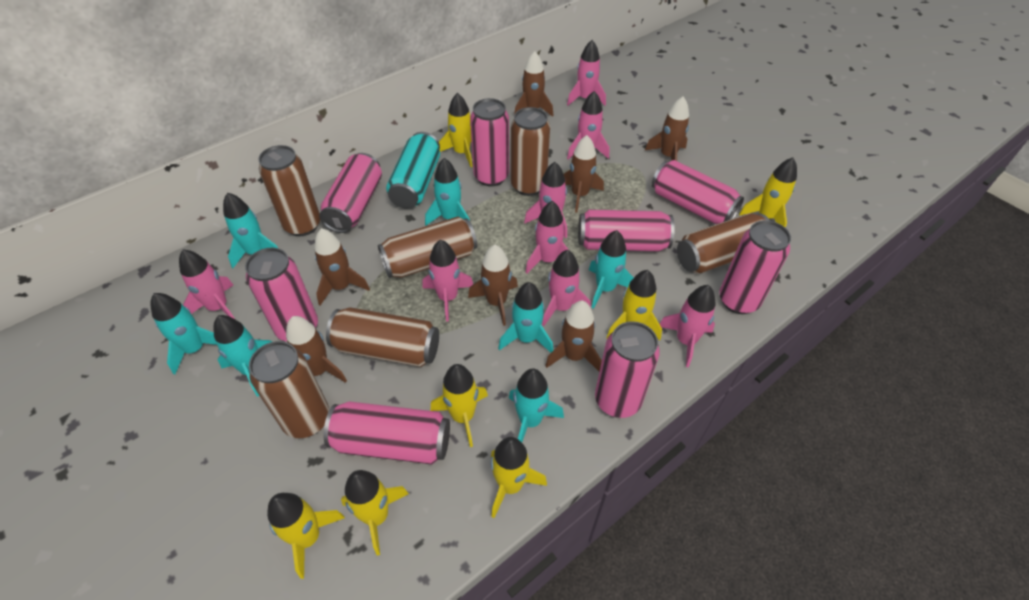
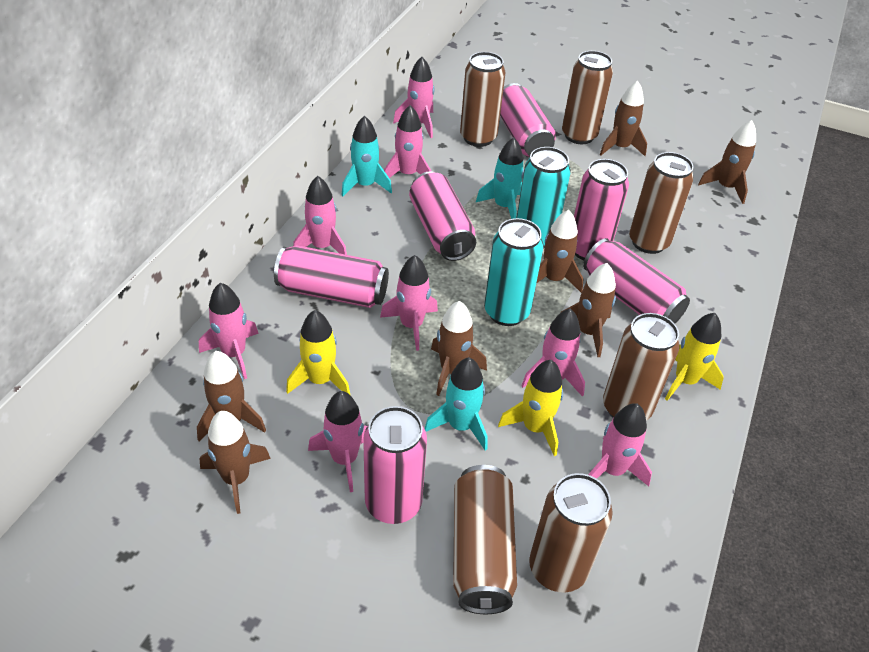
pink can: 8 -> 6
turquoise can: 1 -> 2
turquoise rocket: 7 -> 3
yellow rocket: 7 -> 3

